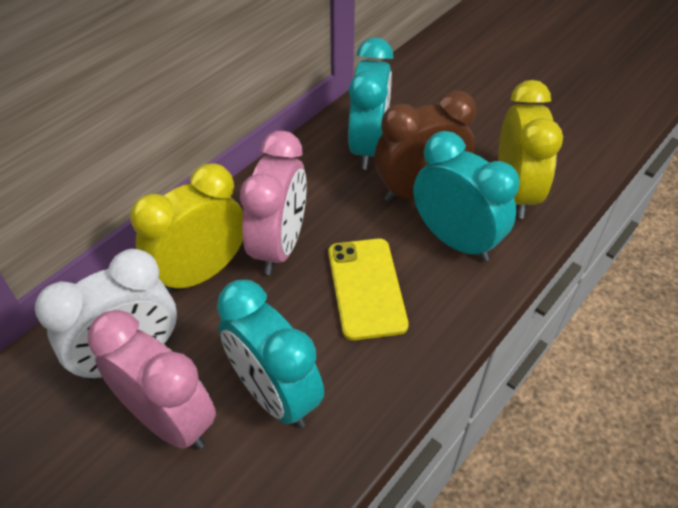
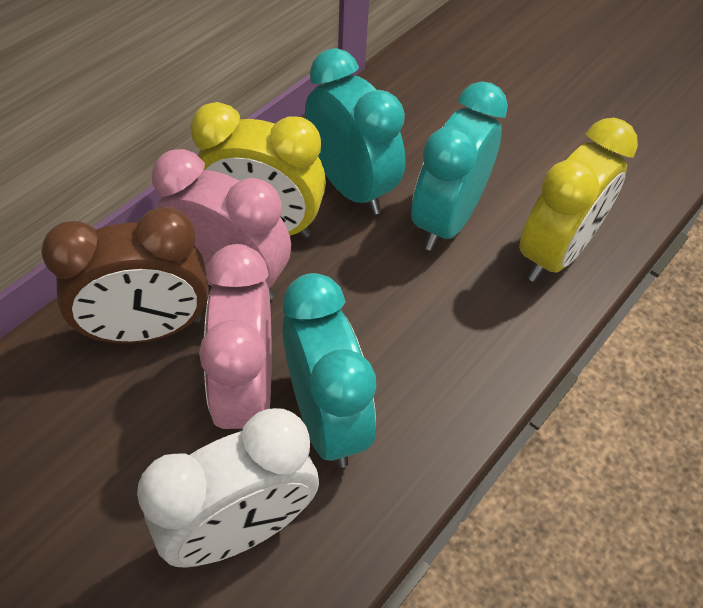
yellow phone: 1 -> 0

